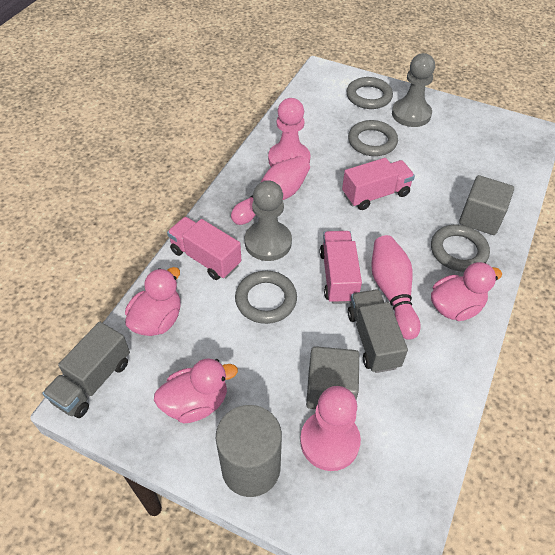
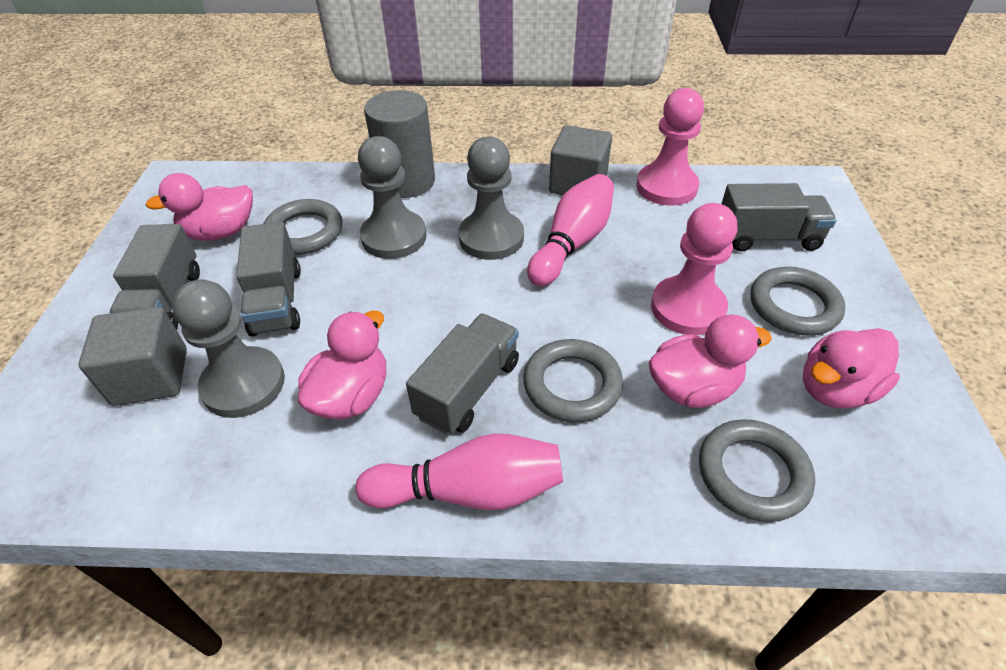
grey pawn: 2 -> 3
grey truck: 2 -> 4
pink duck: 3 -> 4
pink truck: 3 -> 0

